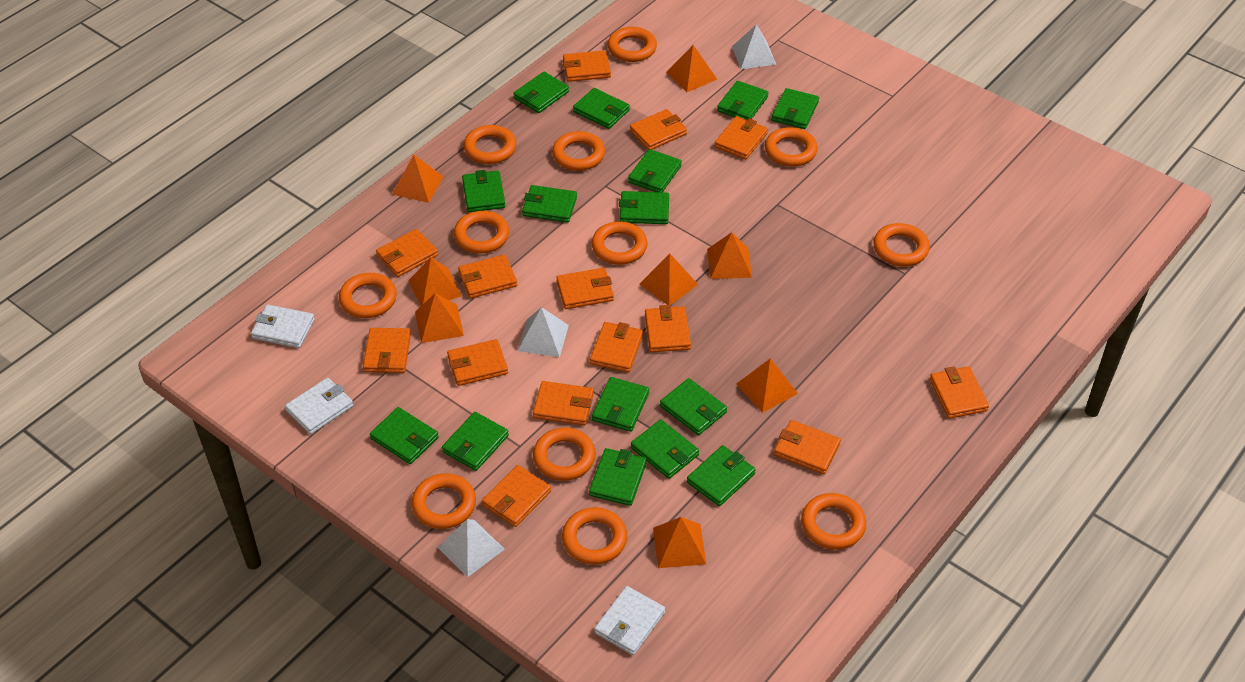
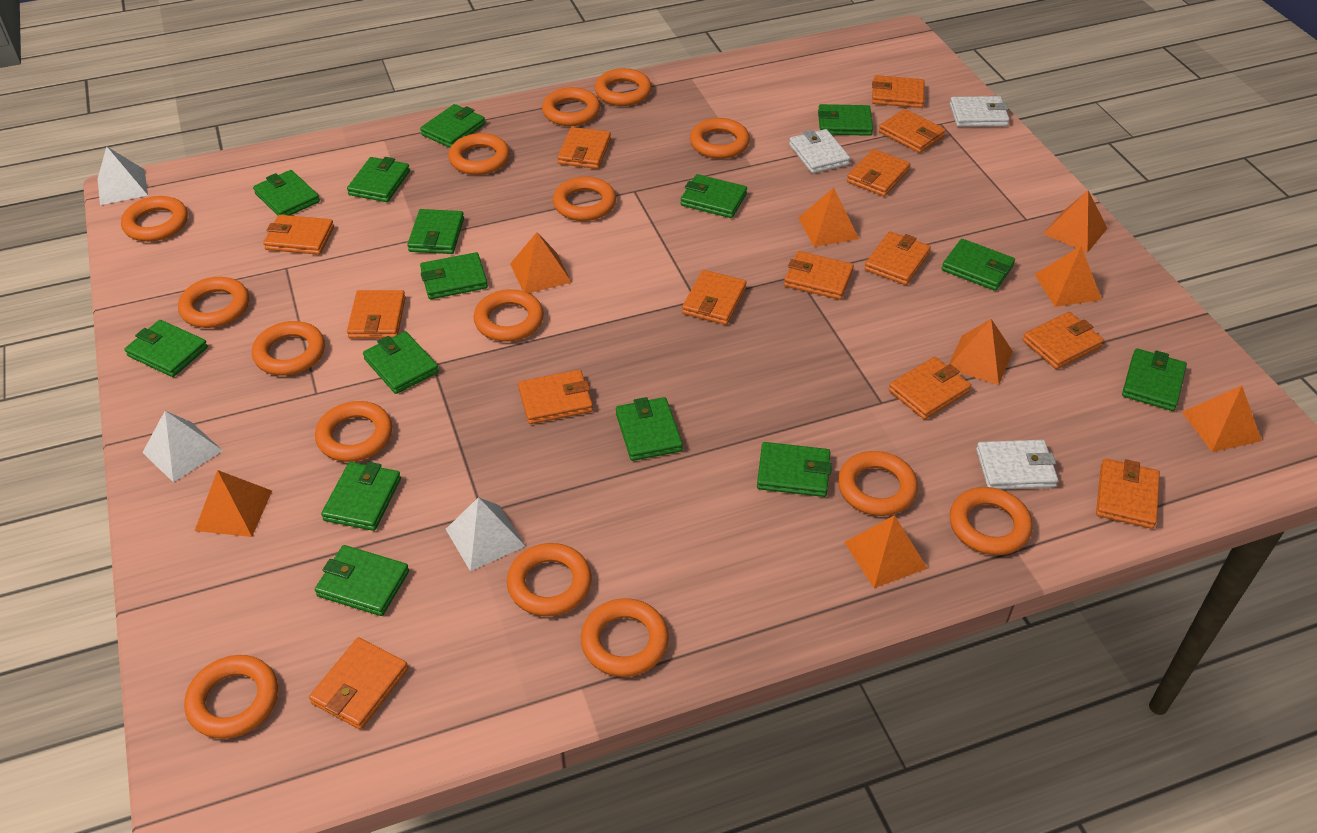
orange ring: 12 -> 15

